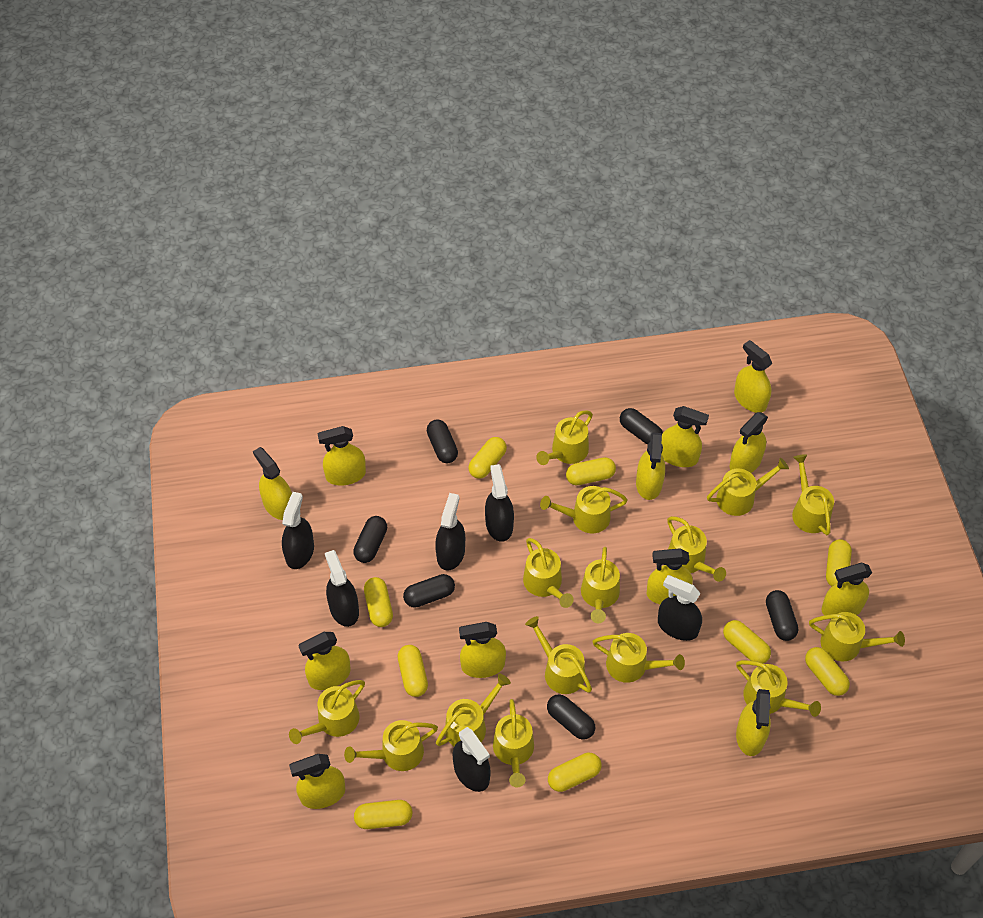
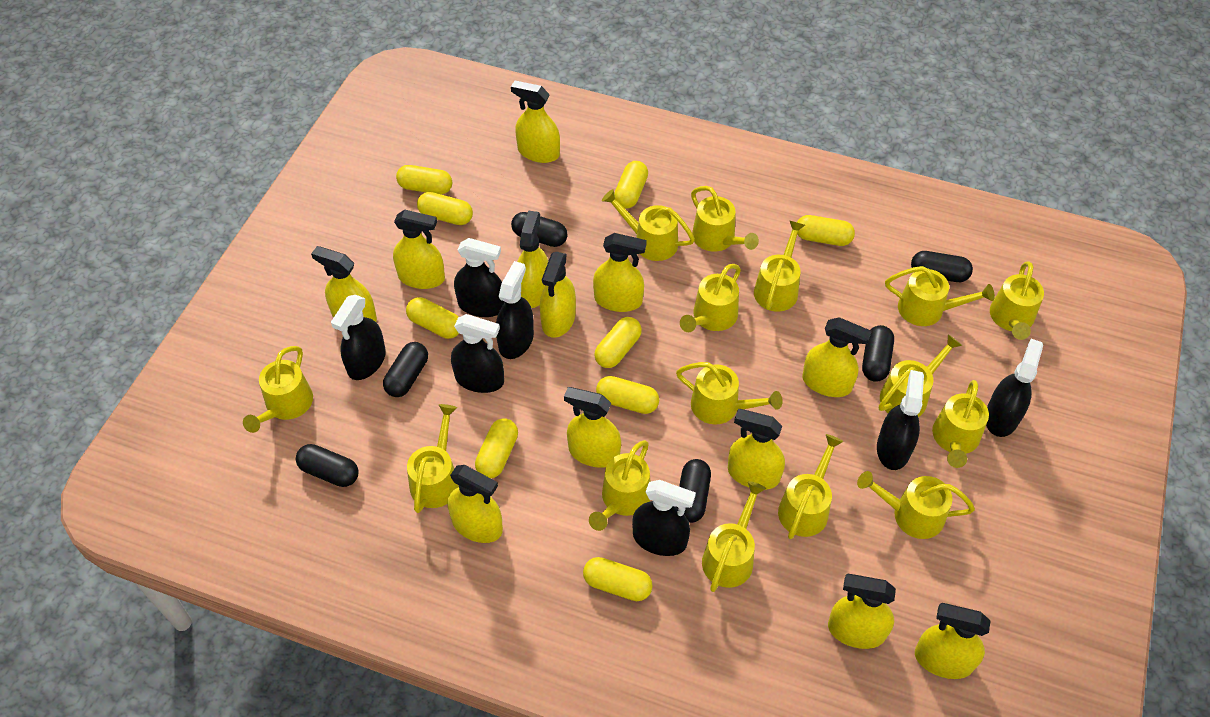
black spray bottle: 6 -> 7

